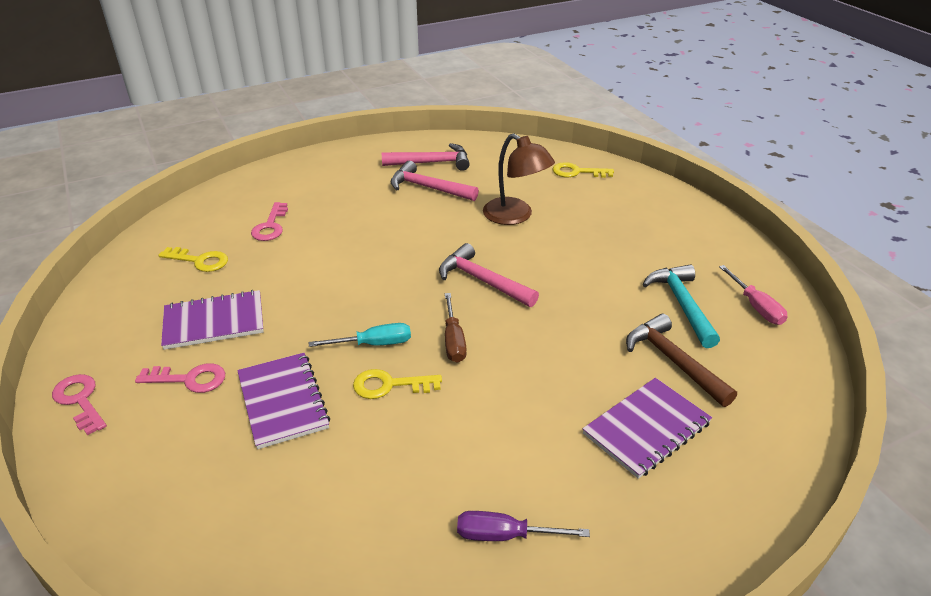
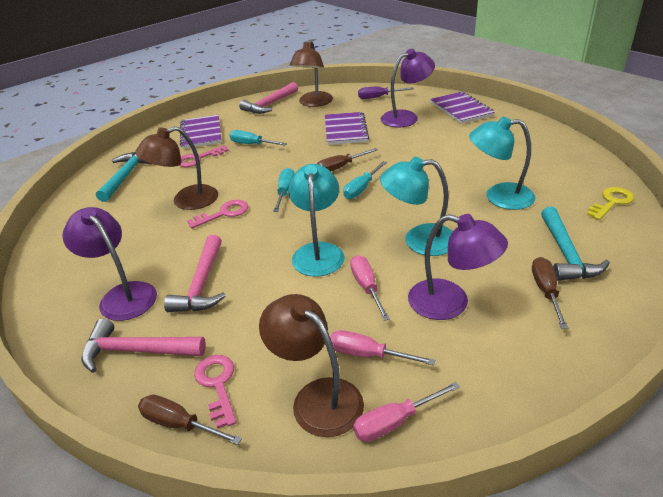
brown hammer: 1 -> 0
brown lamp: 1 -> 3
brown screwdriver: 1 -> 3
pink screwdriver: 1 -> 3
purple lamp: 0 -> 3
turquoise hammer: 1 -> 2
turquoise lamp: 0 -> 3
turquoise screwdriver: 1 -> 3
yellow key: 3 -> 1

